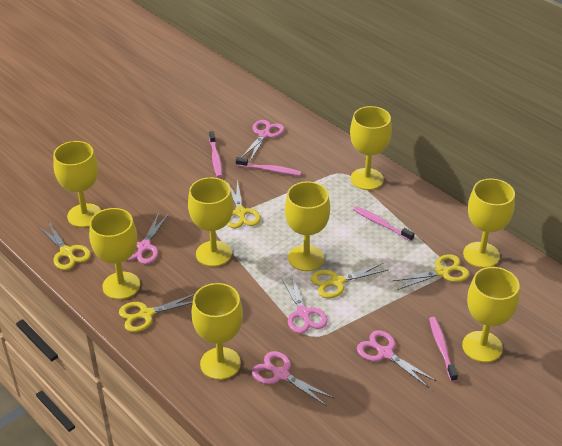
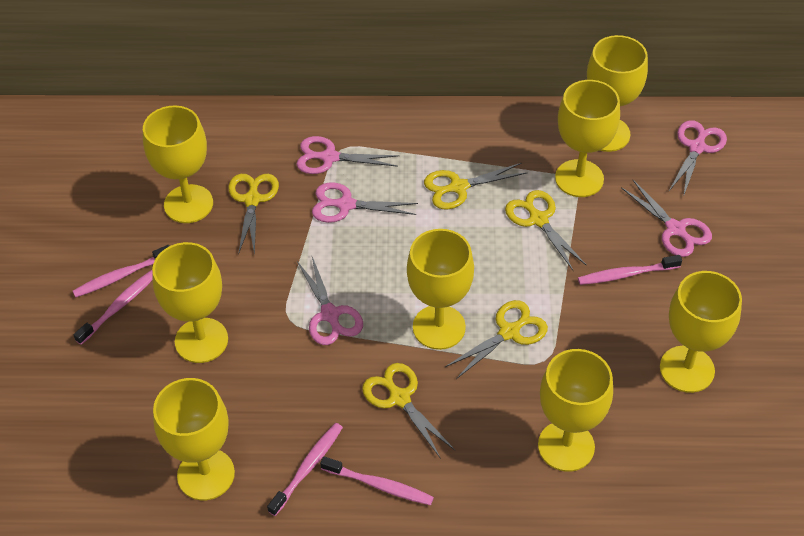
pink toothbrush: 4 -> 5

